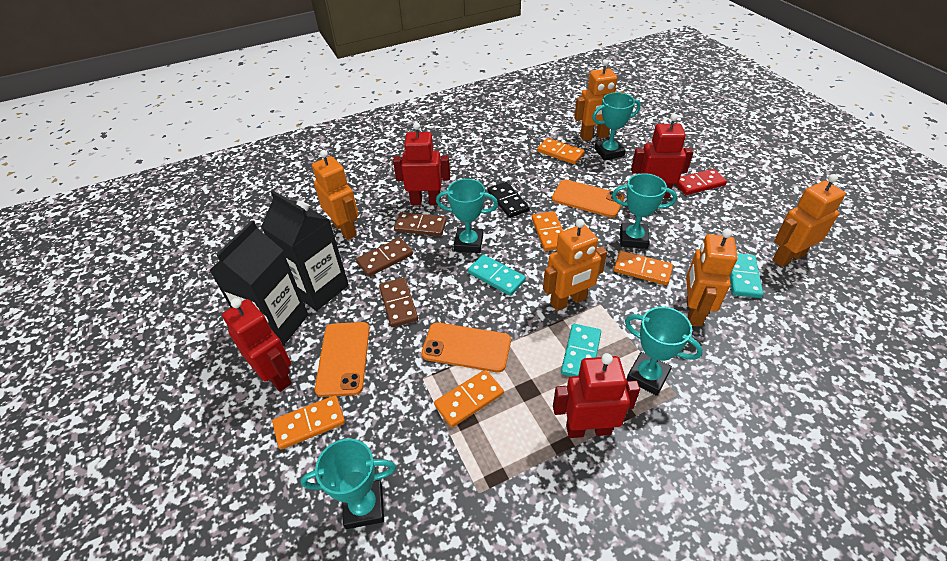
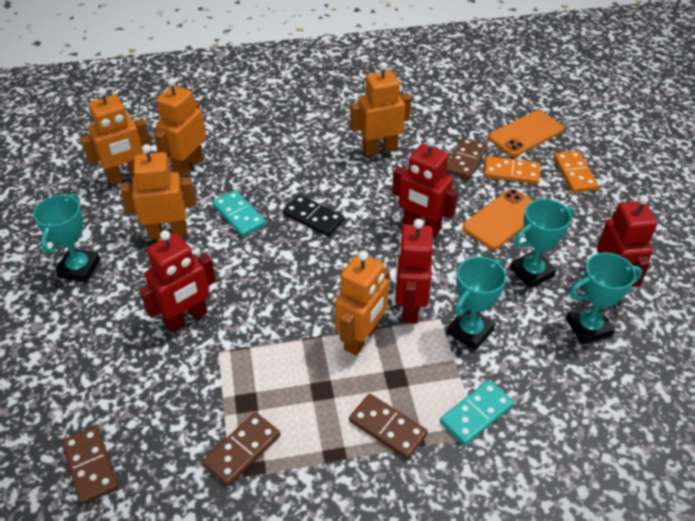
black carton: 2 -> 0
brown domino: 3 -> 4
orange domino: 5 -> 2
orange phone: 3 -> 2
red domino: 1 -> 0
turquoise domino: 3 -> 2
turquoise trophy: 5 -> 4

